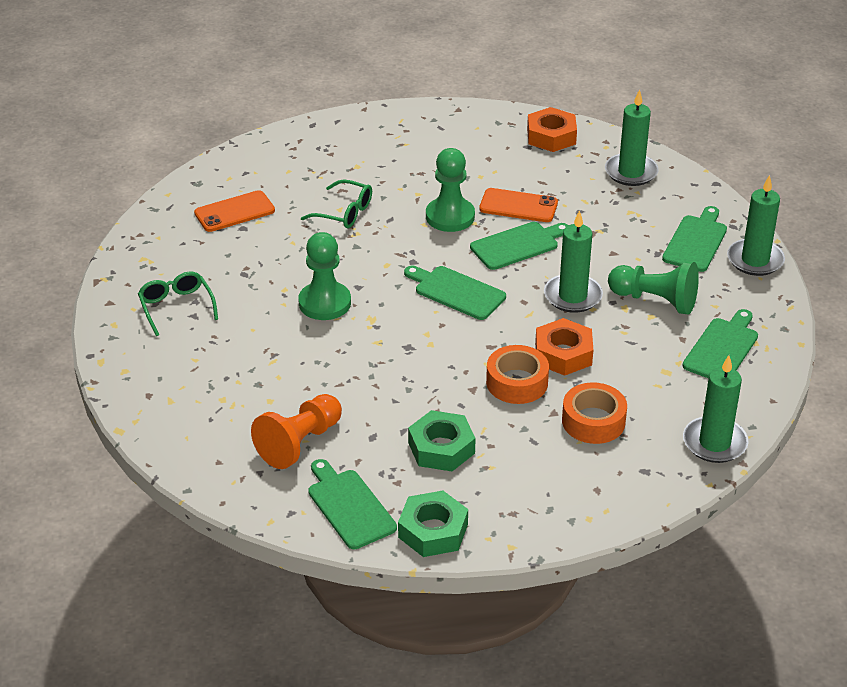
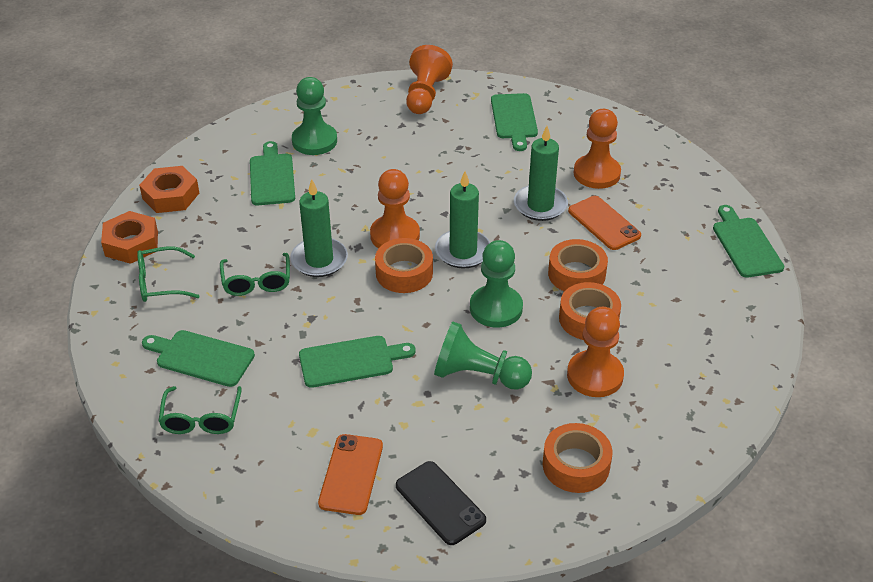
black phone: 0 -> 1
green candle: 4 -> 3
green glasses: 2 -> 3
green nut: 2 -> 0
orange pawn: 1 -> 4
orange tape: 2 -> 4

